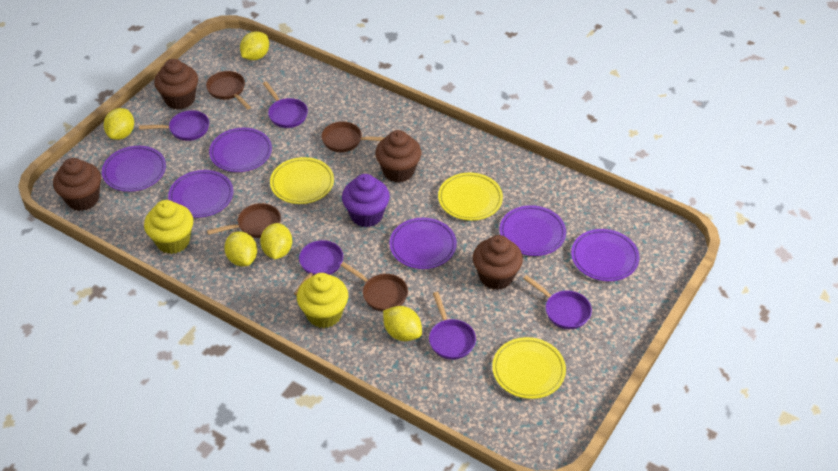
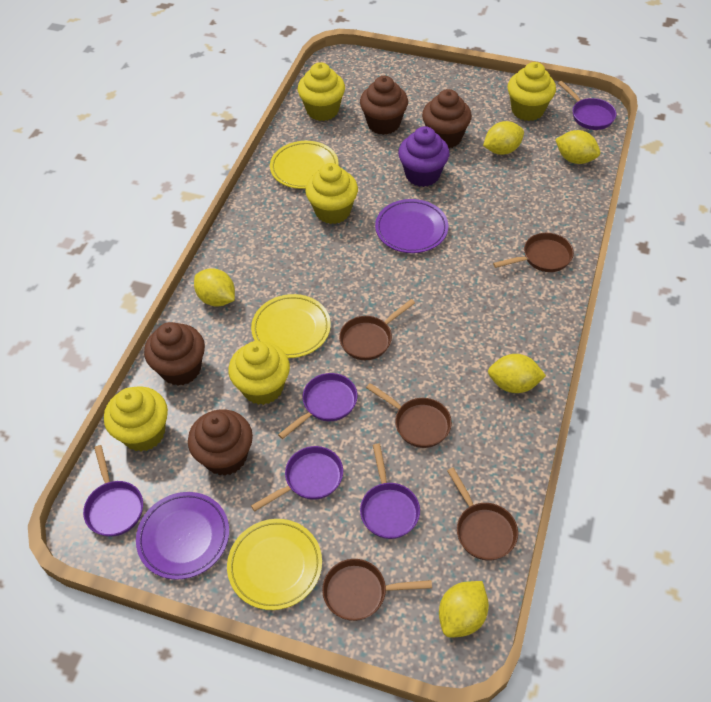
brown pan: 4 -> 5
purple plate: 6 -> 2
yellow cupcake: 2 -> 5

